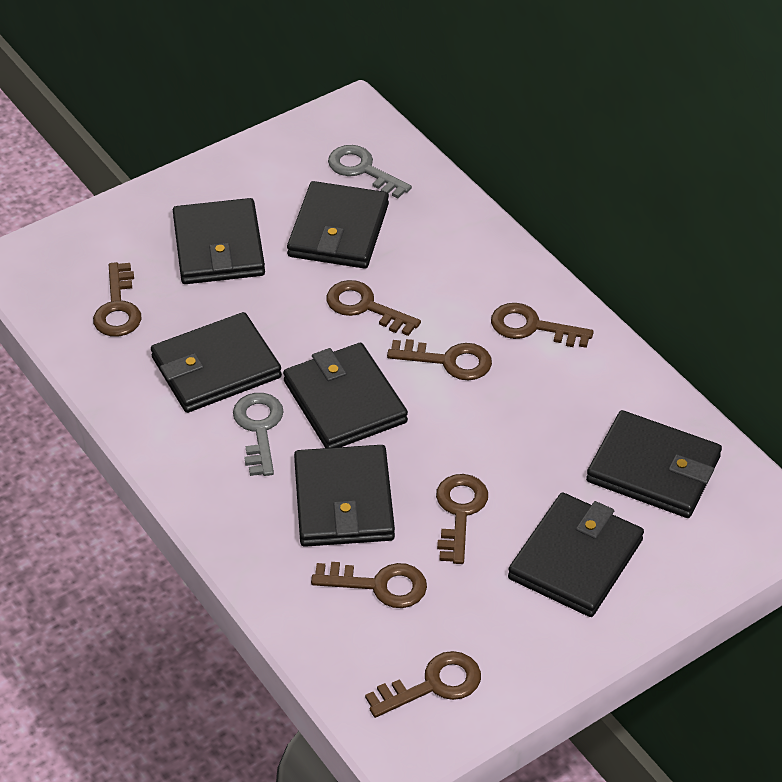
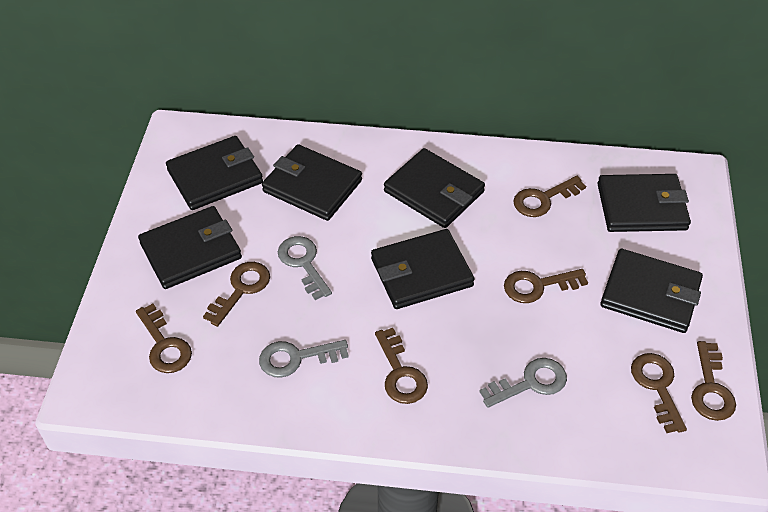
grey key: 2 -> 3

